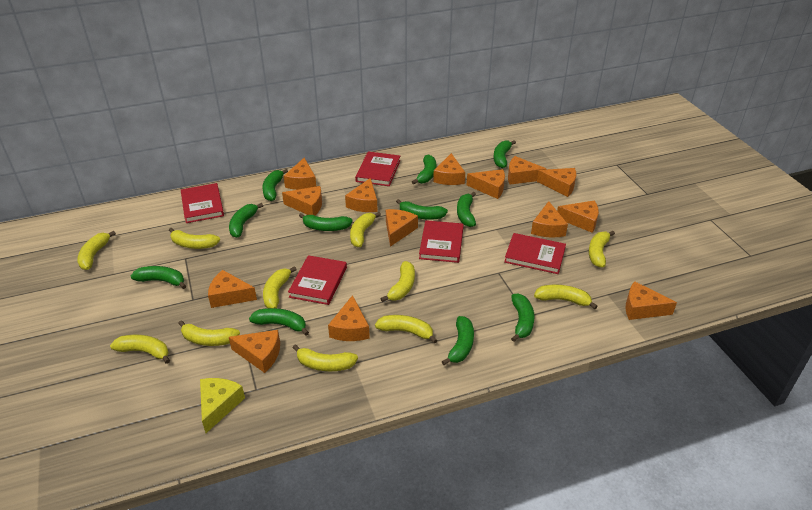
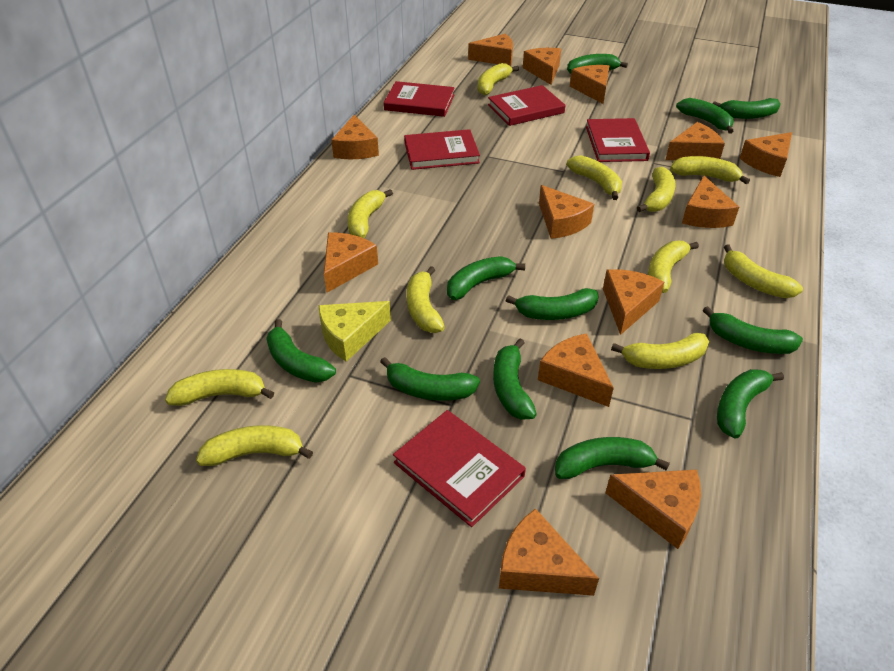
orange cheese: 14 -> 13

